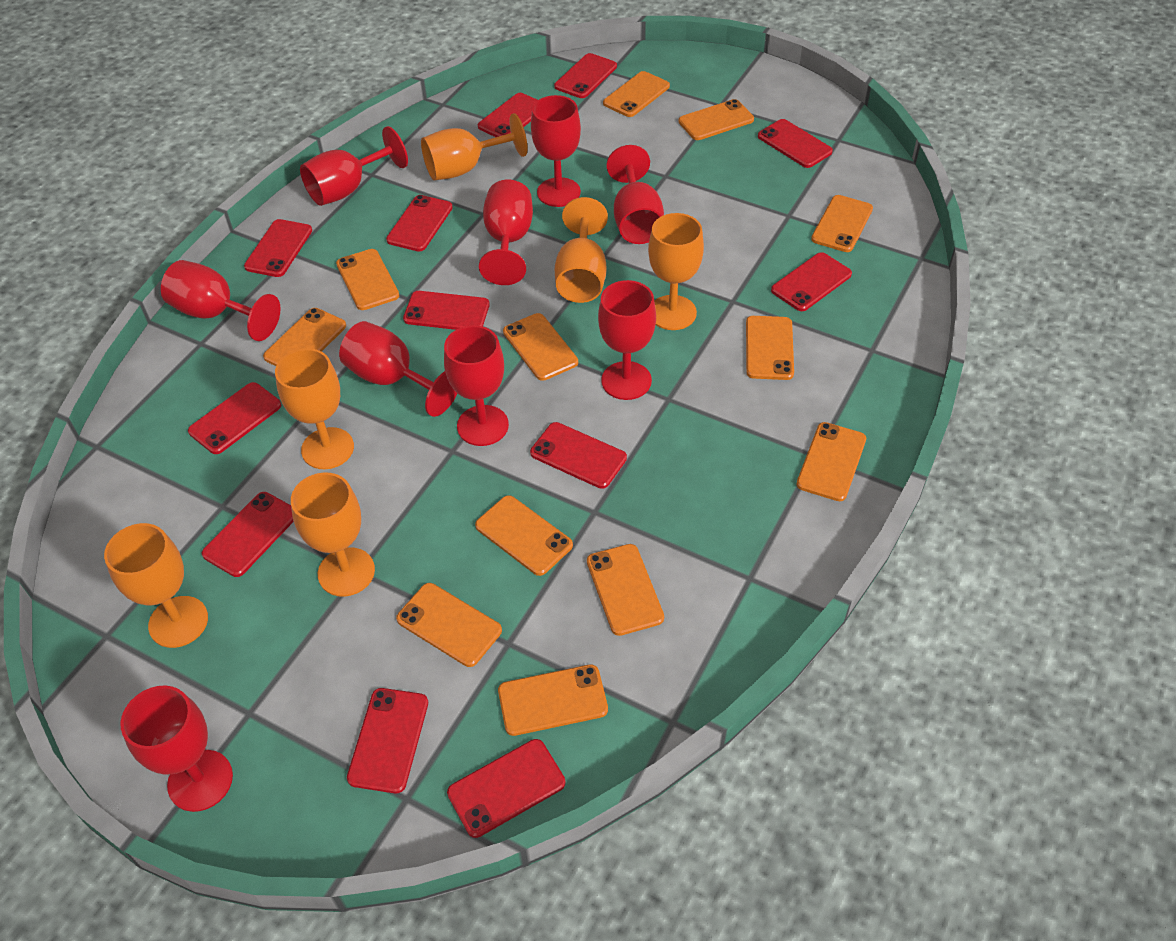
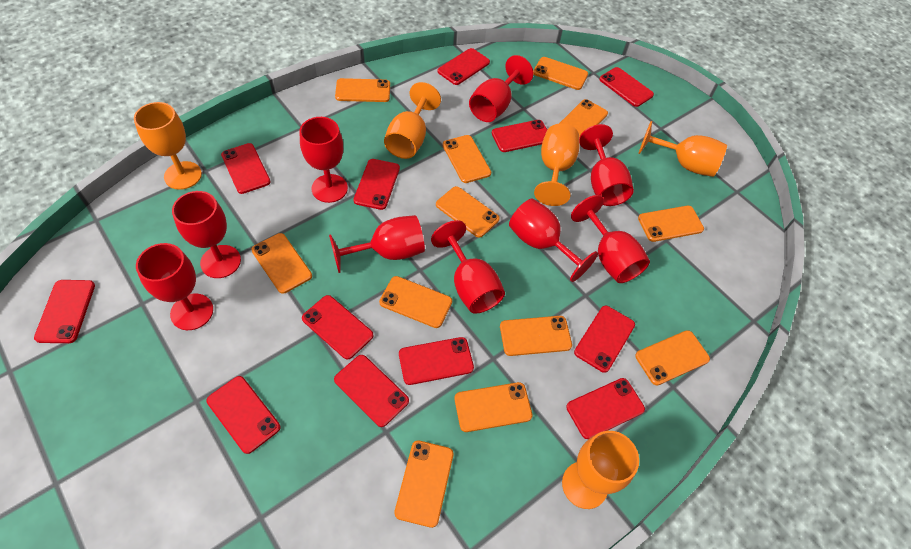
orange goblet: 6 -> 5

